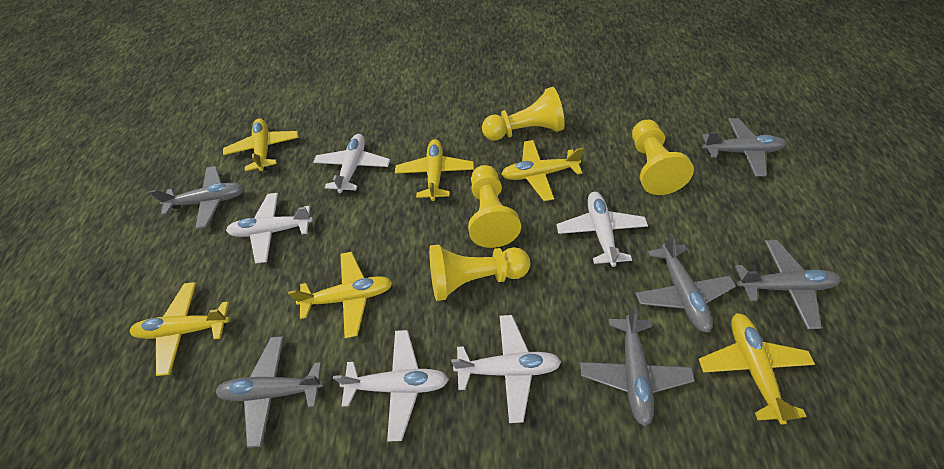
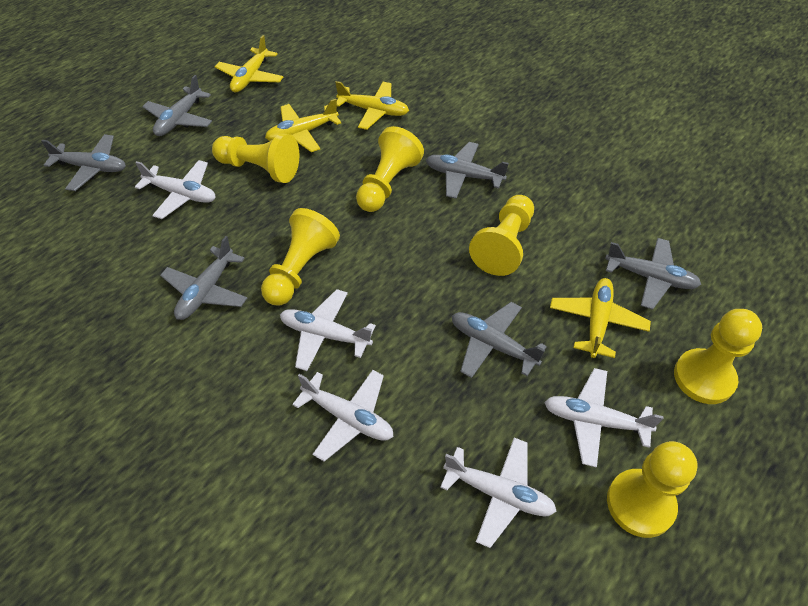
yellow pawn: 4 -> 6
yellow plane: 6 -> 4

